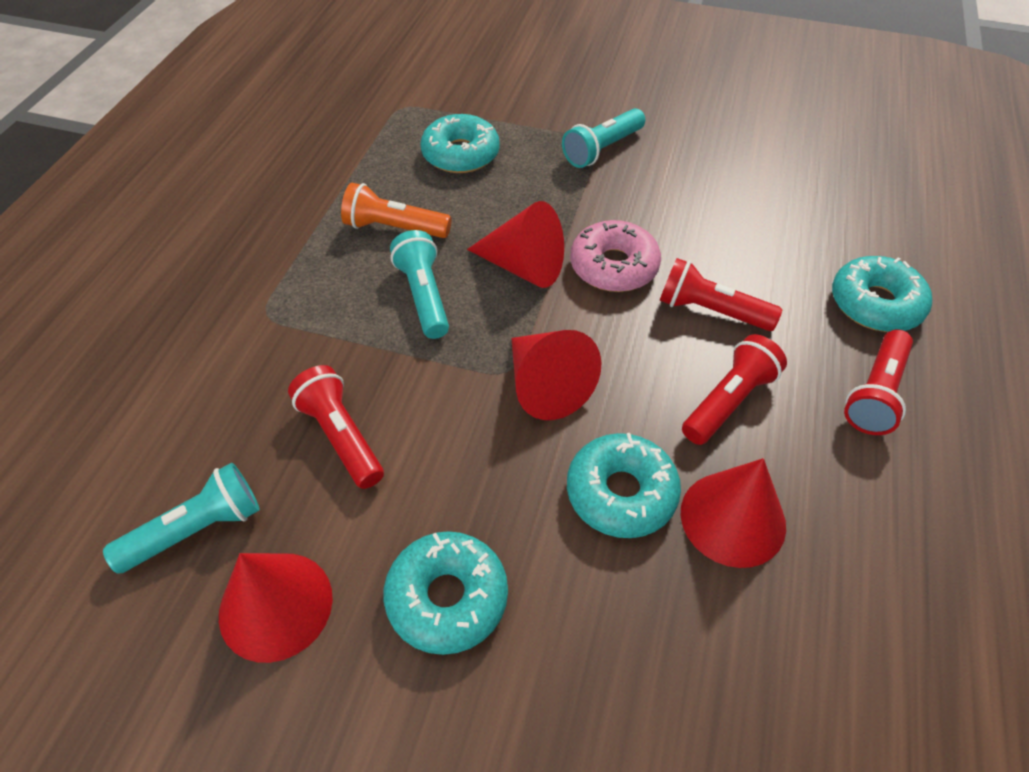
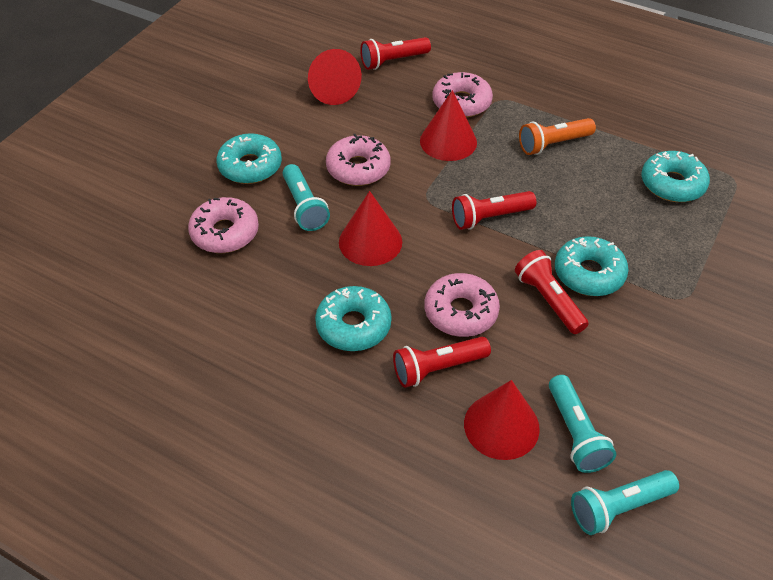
pink donut: 1 -> 4

